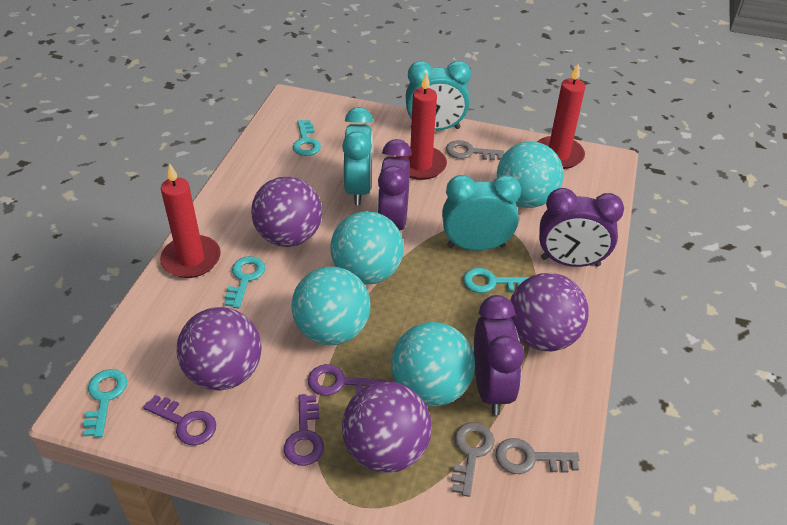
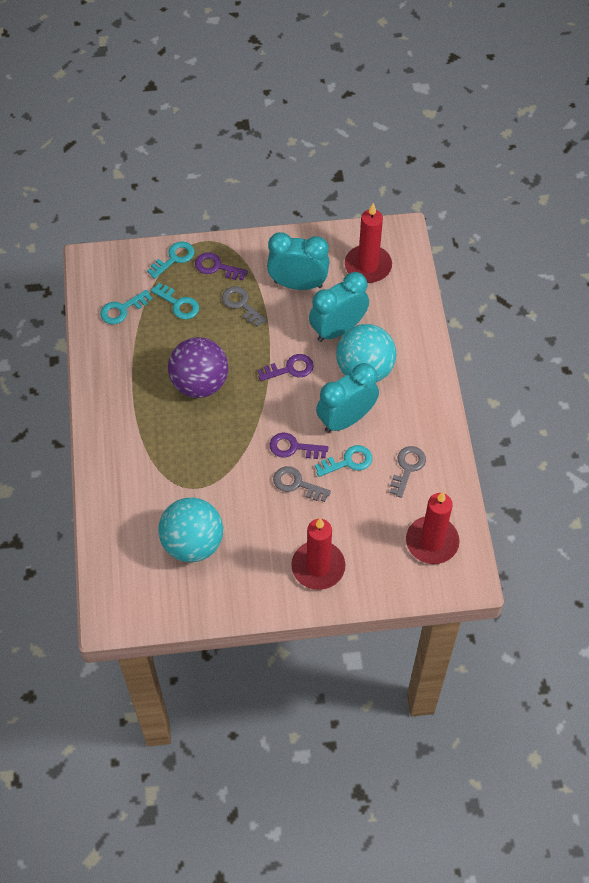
purple ball: 4 -> 1
purple clock: 3 -> 0
turquoise ball: 4 -> 2

